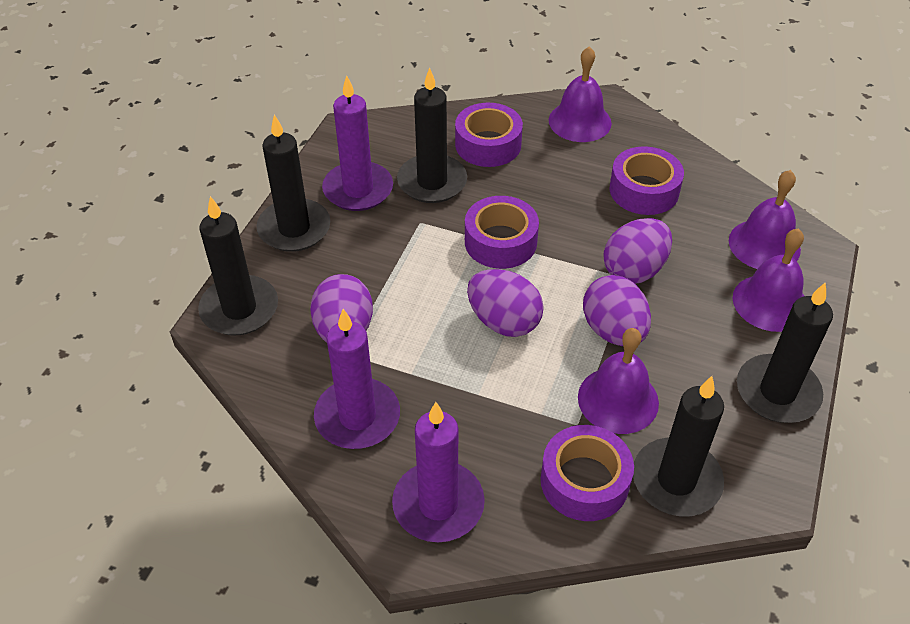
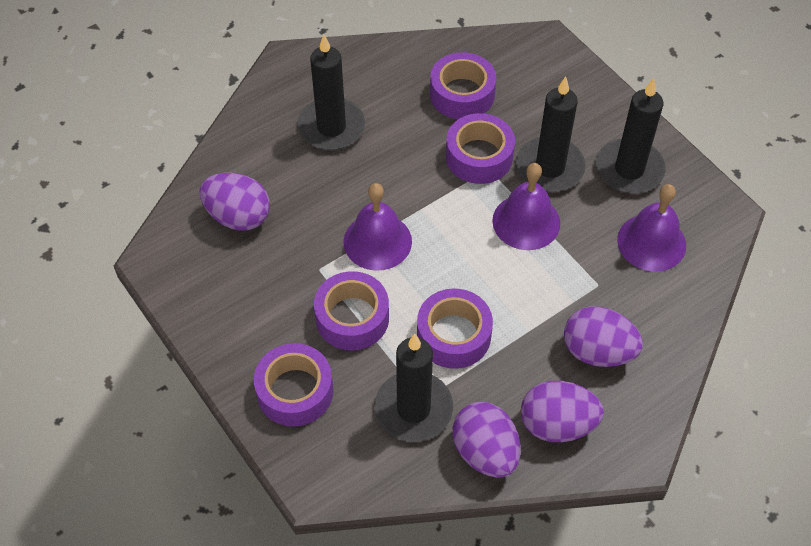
black candle: 5 -> 4
purple bell: 4 -> 3
purple candle: 3 -> 0
purple tape: 4 -> 5

